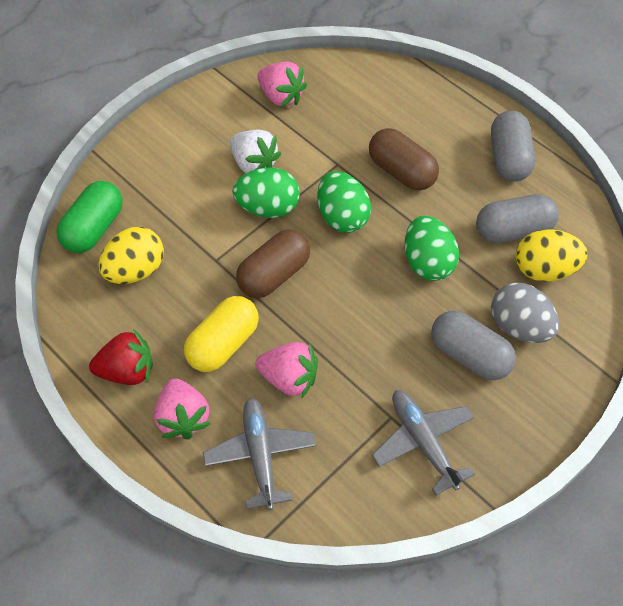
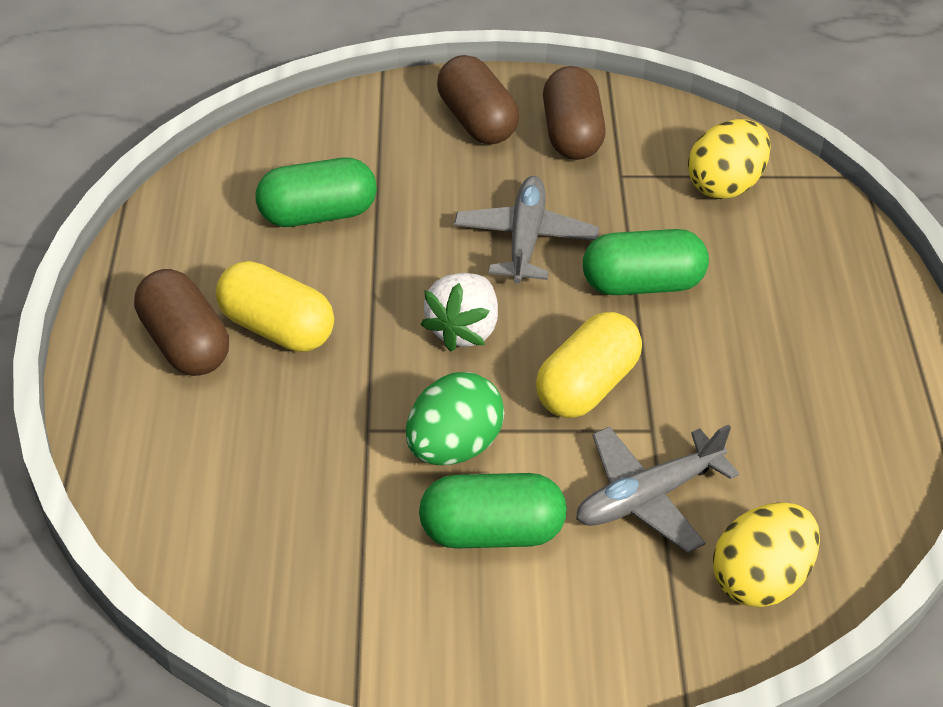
brown capsule: 2 -> 3
green capsule: 1 -> 3
green egg: 3 -> 1
grey capsule: 3 -> 0
grey egg: 1 -> 0
pink strawberry: 3 -> 0
red strawberry: 1 -> 0
yellow capsule: 1 -> 2

